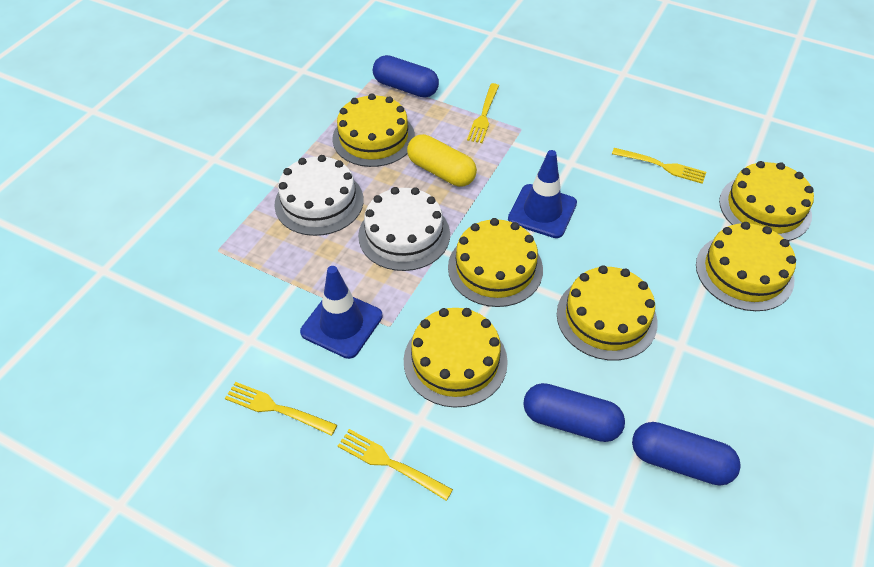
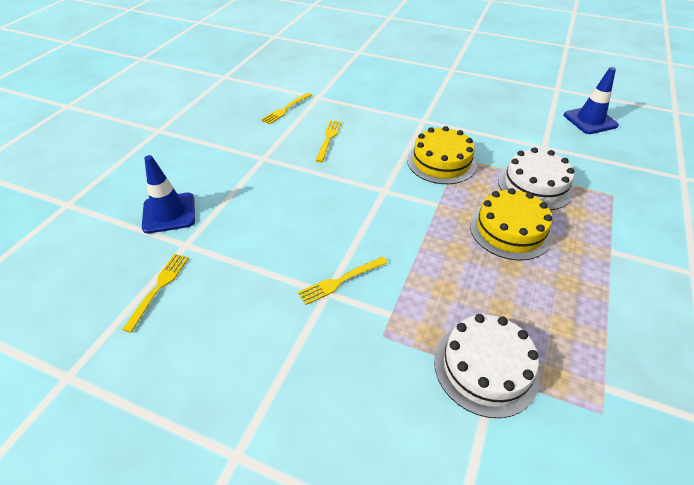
blue capsule: 3 -> 0
yellow cake: 6 -> 2
yellow capsule: 1 -> 0

